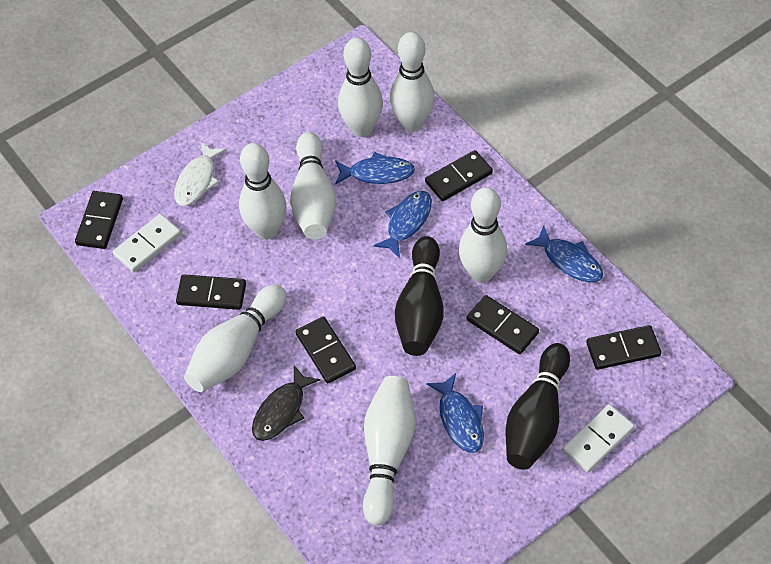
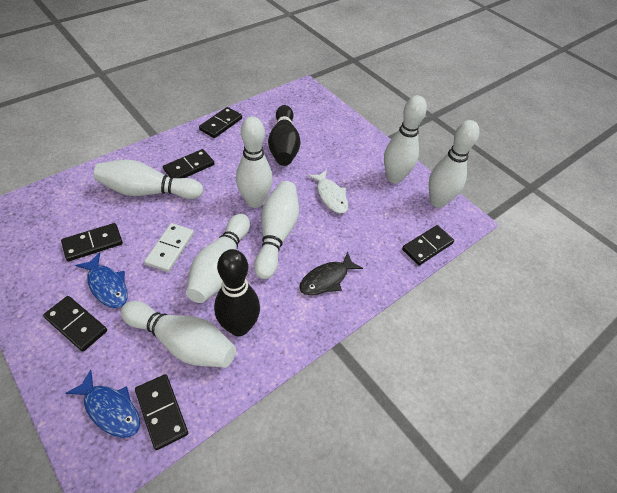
blue fish: 4 -> 2
white domino: 2 -> 1

